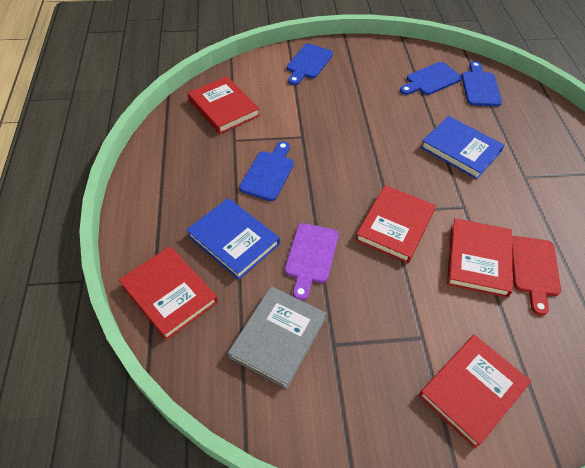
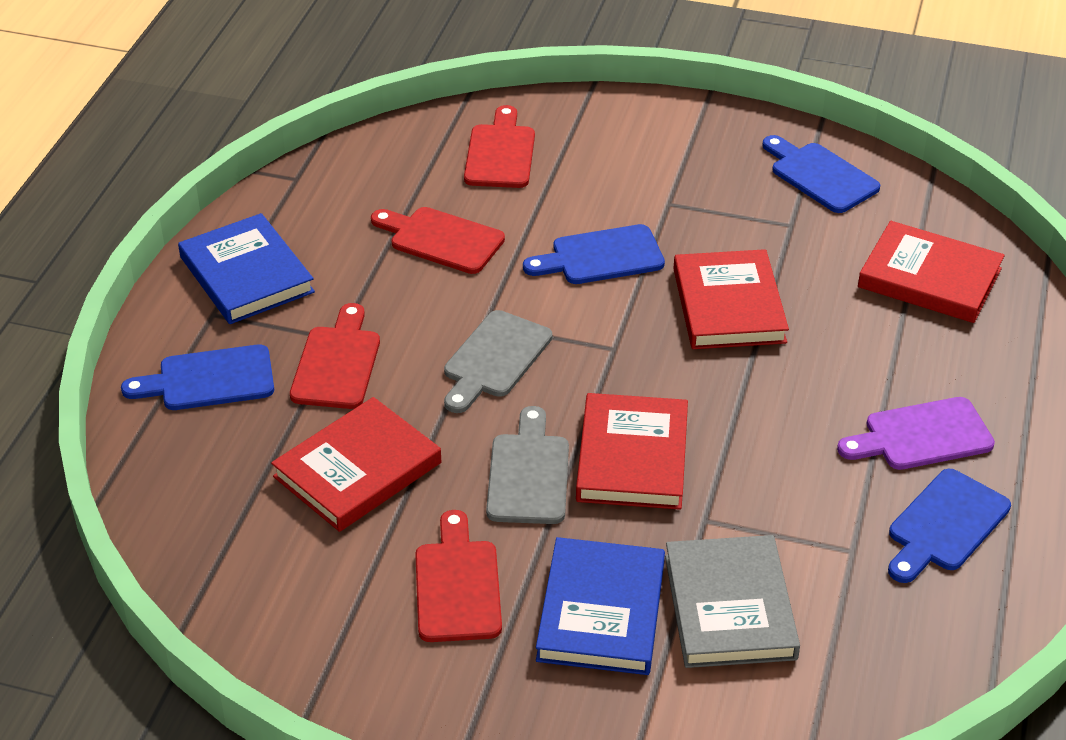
grey cutting board: 0 -> 2
red book: 5 -> 4
red cutting board: 1 -> 4

